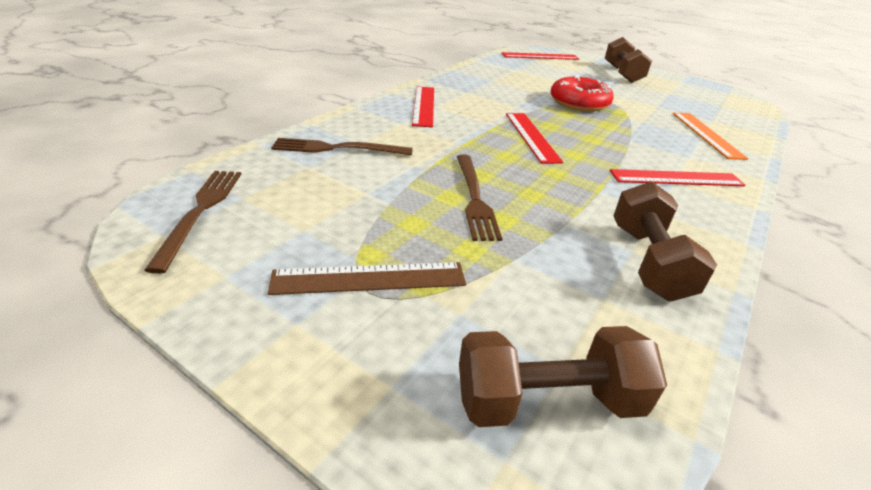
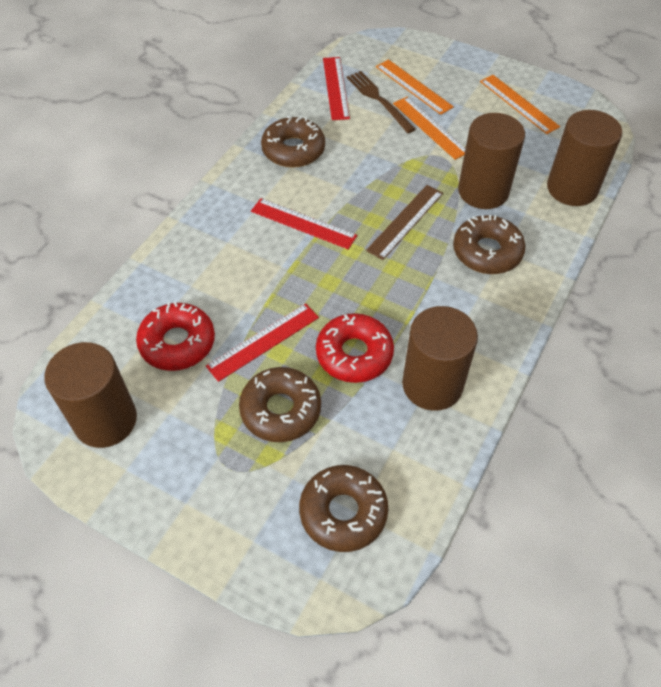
brown cylinder: 0 -> 4
brown donut: 0 -> 4
brown dumbbell: 3 -> 0
brown fork: 3 -> 1
orange ruler: 1 -> 3
red donut: 1 -> 2
red ruler: 4 -> 3

